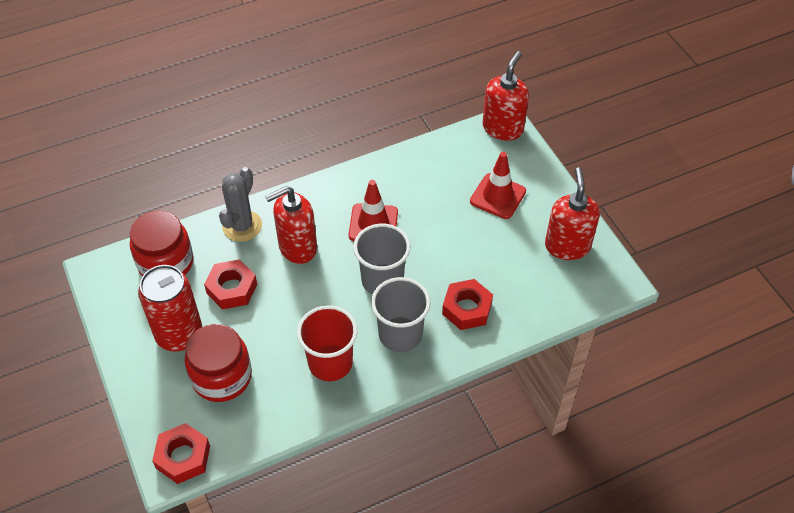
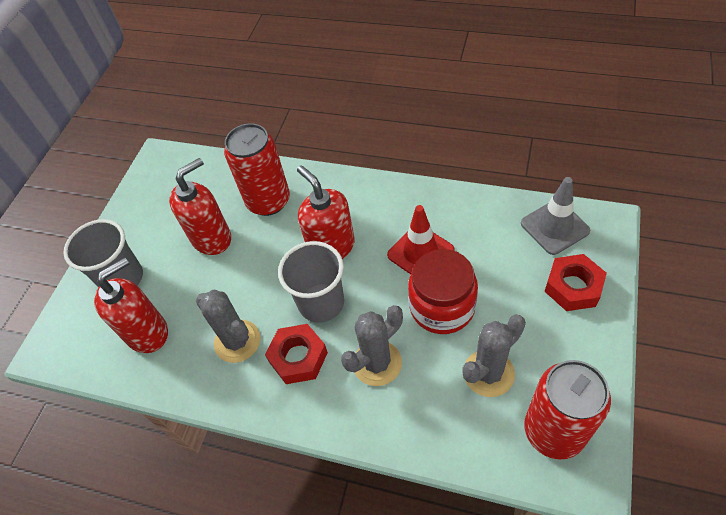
grey cactus: 1 -> 3
grey traffic cone: 0 -> 1
red can: 1 -> 2
red cup: 1 -> 0
red jar: 2 -> 1
red nut: 3 -> 2
red traffic cone: 2 -> 1

